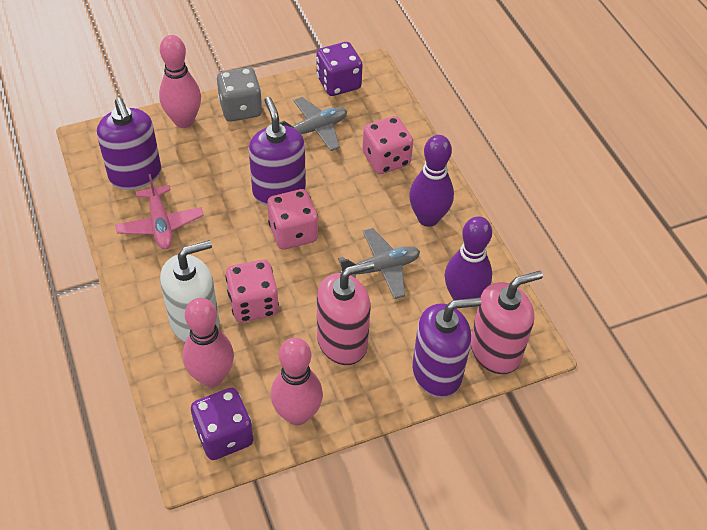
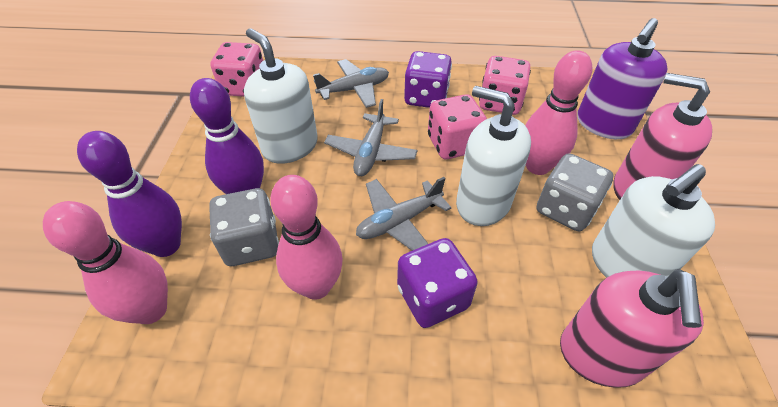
grey dice: 1 -> 2
grey plane: 2 -> 3
pink plane: 1 -> 0
purple soap dispenser: 3 -> 1
white soap dispenser: 1 -> 3

